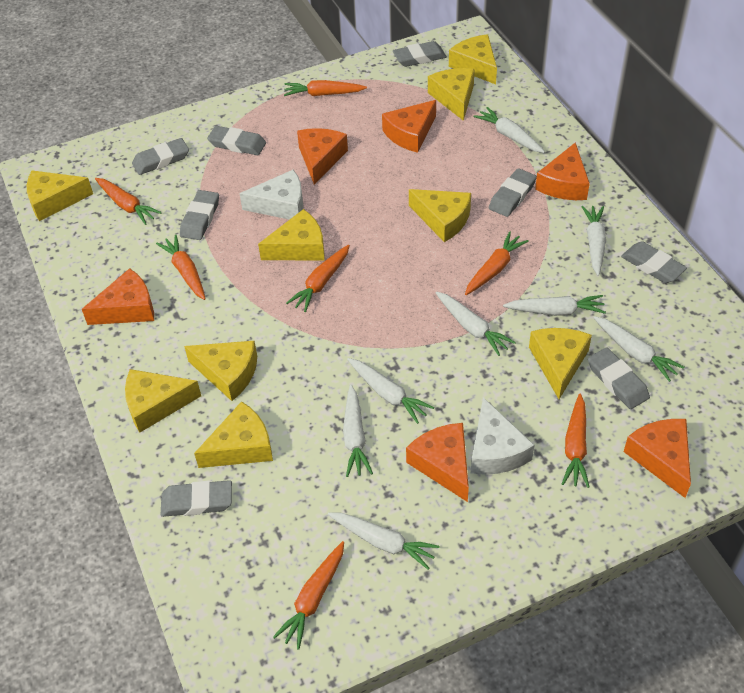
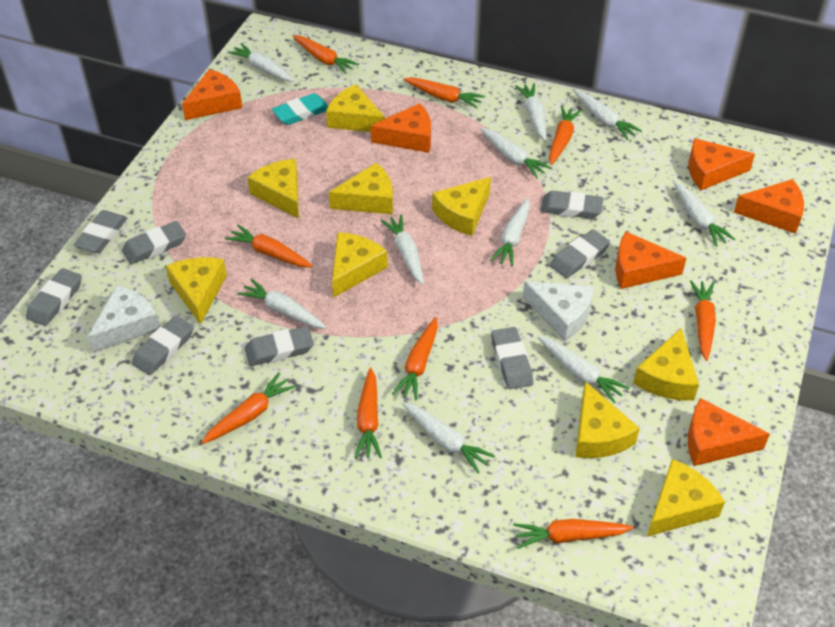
orange carrot: 7 -> 9
turquoise eraser: 0 -> 1
white carrot: 8 -> 10

